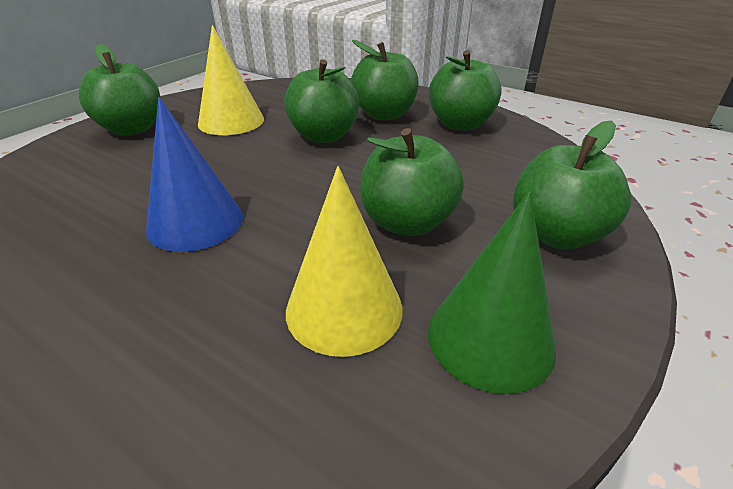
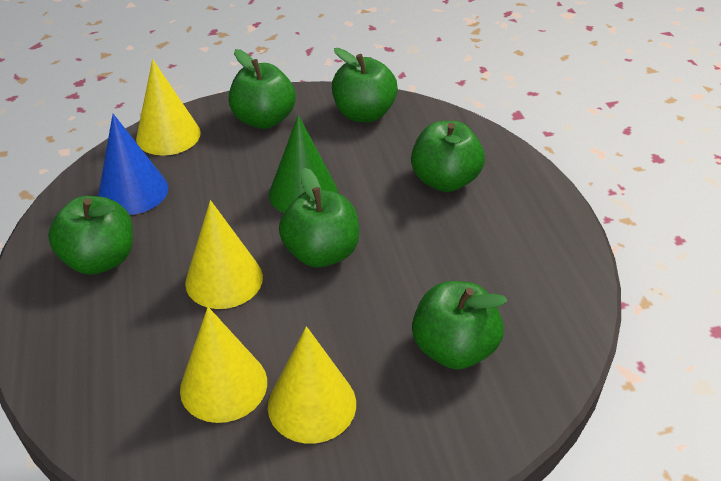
yellow cone: 2 -> 4

